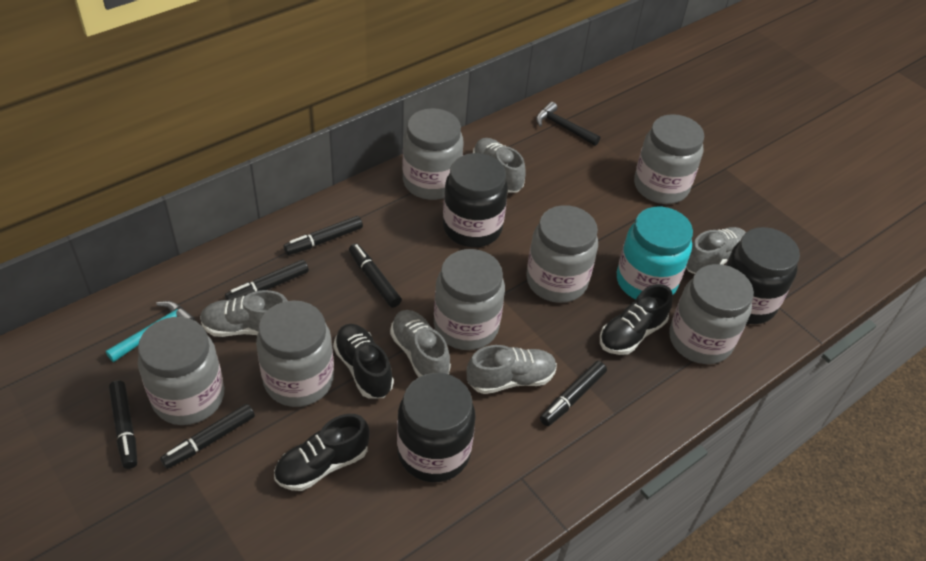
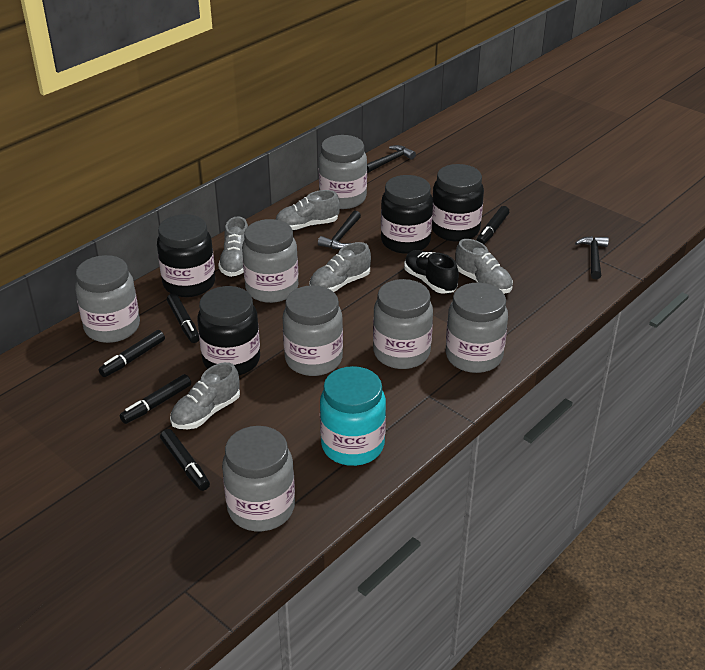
black hammer: 1 -> 3
black jar: 3 -> 4
black marker: 6 -> 5
black shoe: 3 -> 1
turquoise hammer: 1 -> 0

